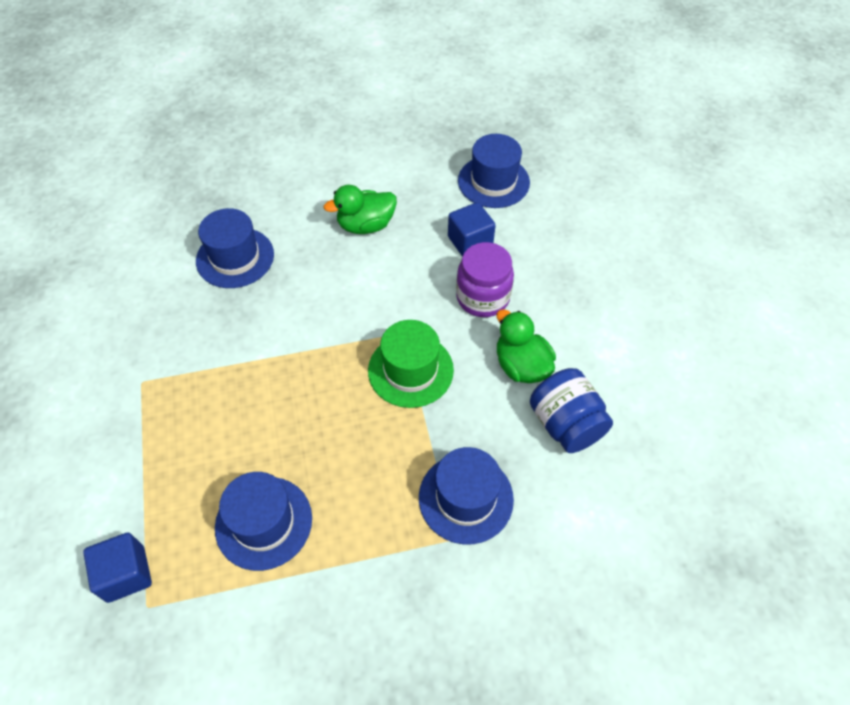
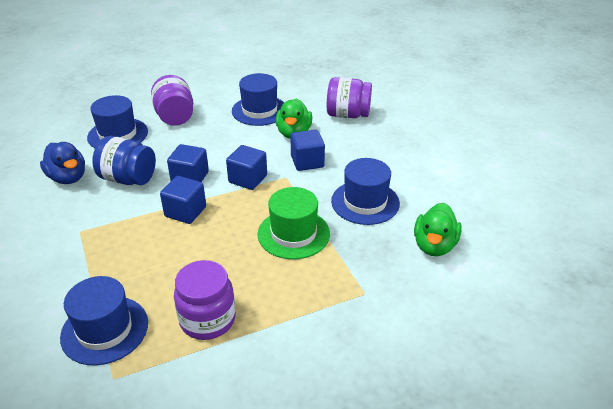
blue cube: 2 -> 4
blue duck: 0 -> 1
purple jar: 1 -> 3

